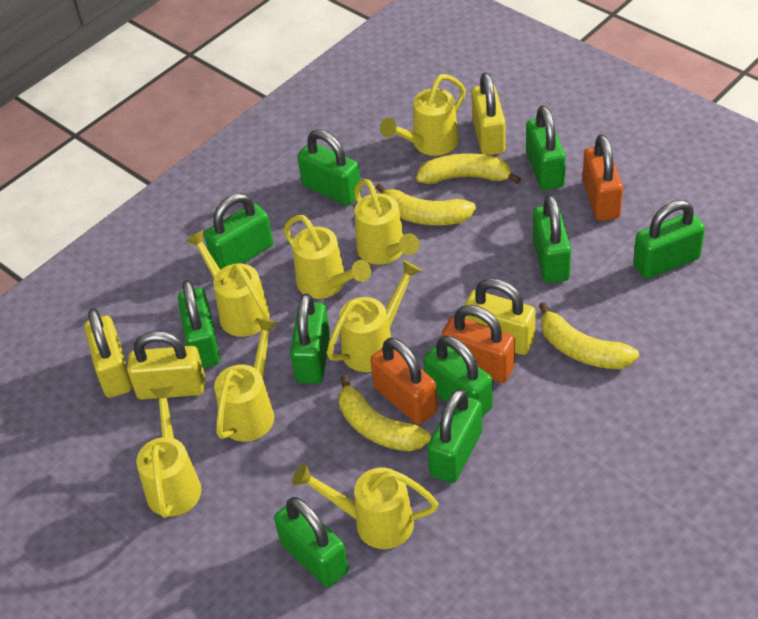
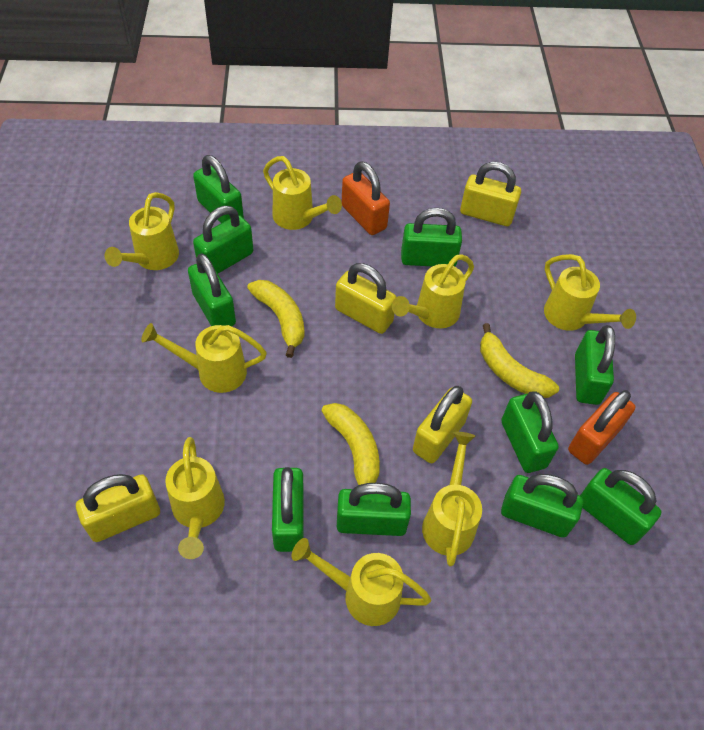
orange padlock: 3 -> 2
yellow banana: 4 -> 3

